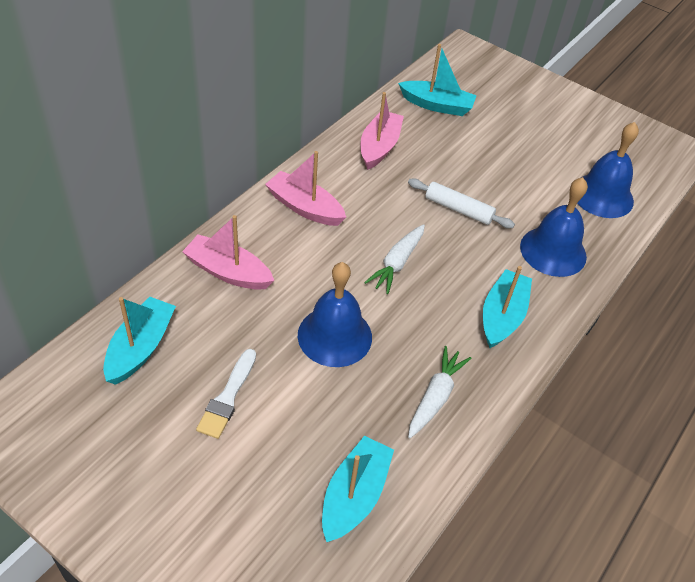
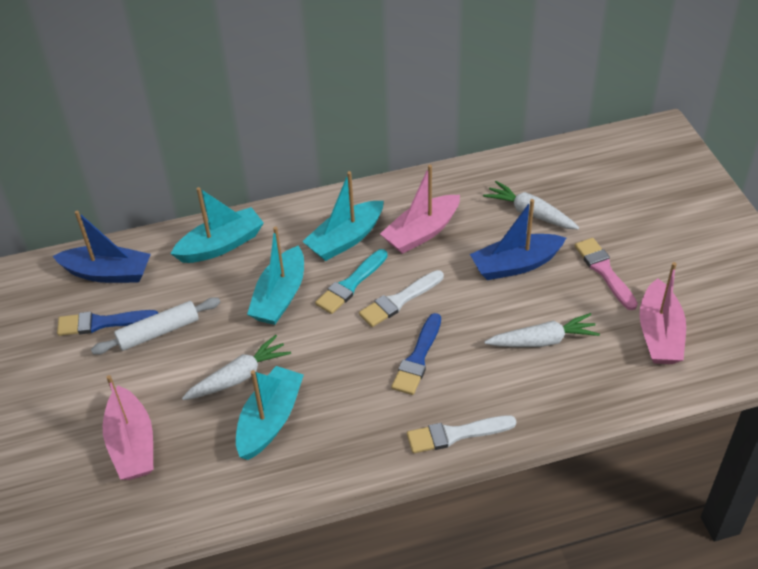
blue bell: 3 -> 0
blue boat: 0 -> 2
blue brush: 0 -> 2
pink brush: 0 -> 1
turquoise brush: 0 -> 1
white brush: 1 -> 2
white carrot: 2 -> 3

